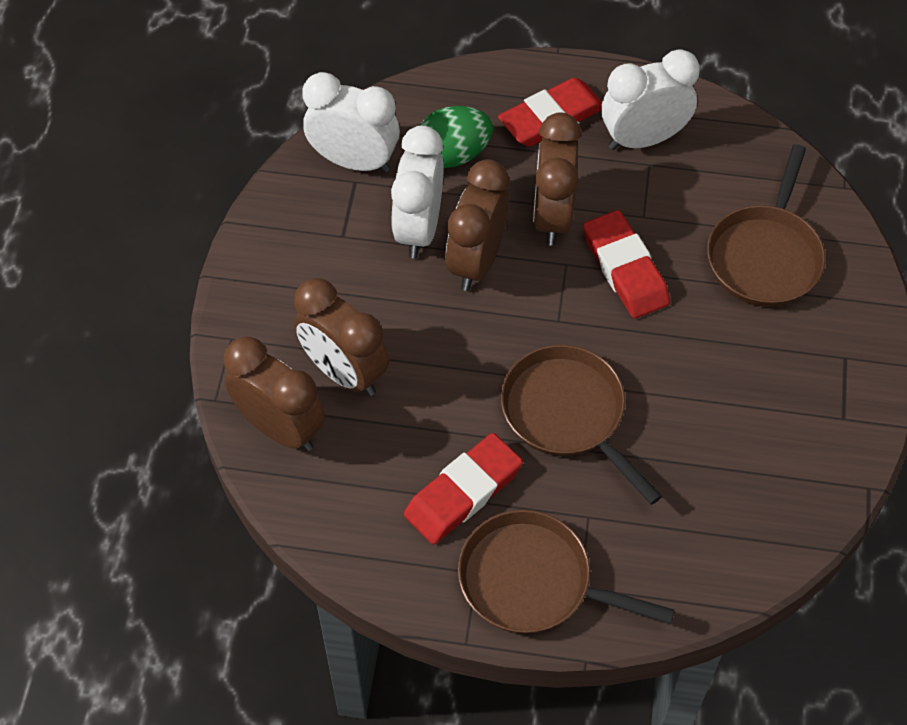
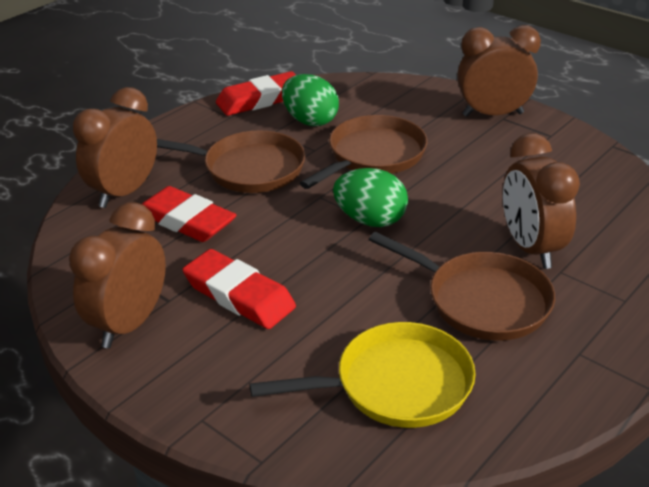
green egg: 1 -> 2
white clock: 3 -> 0
yellow pan: 0 -> 1

